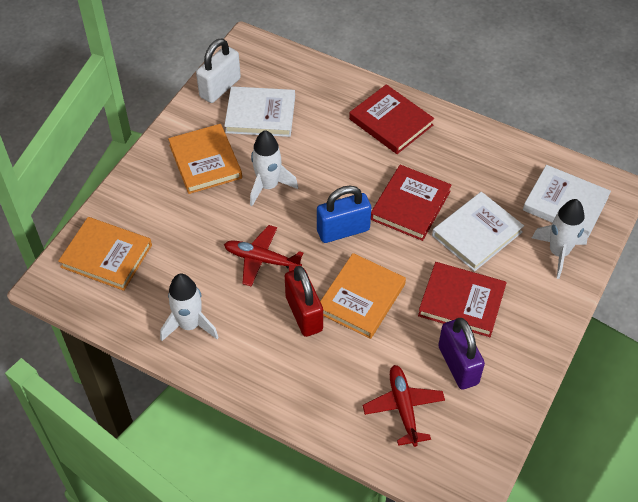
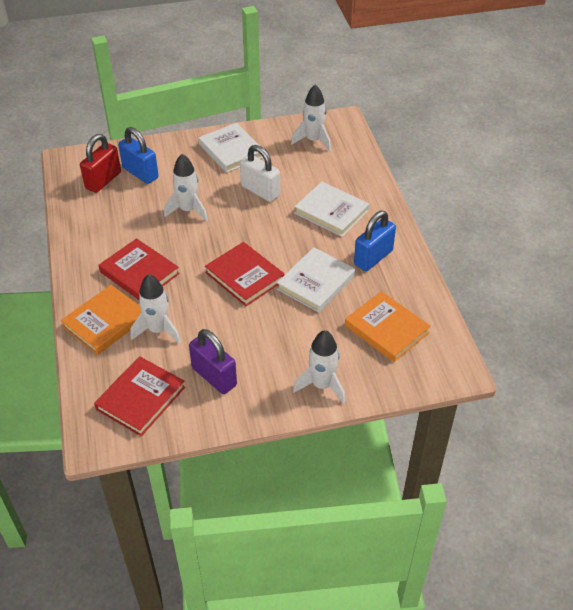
blue padlock: 1 -> 2
orange book: 3 -> 2
red plane: 2 -> 0
white rocket: 3 -> 4

